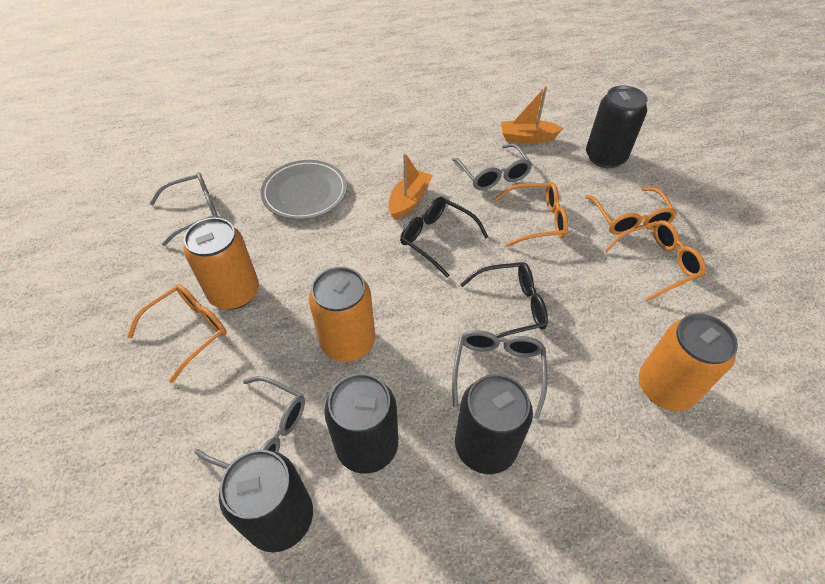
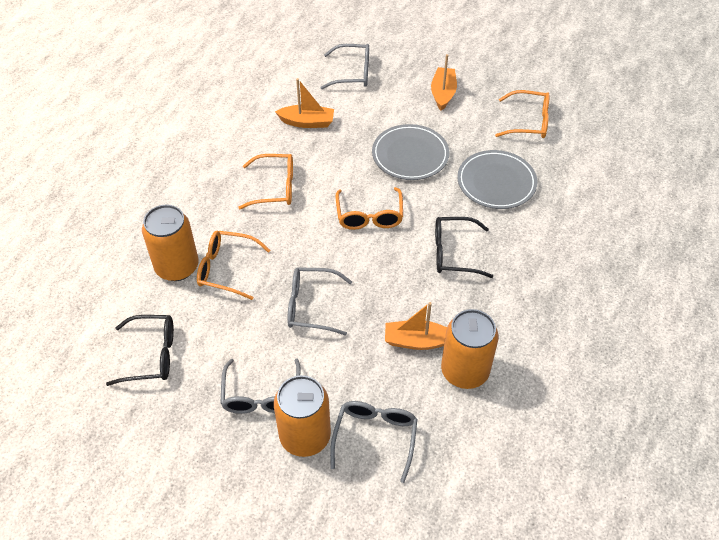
black can: 4 -> 0
grey plate: 1 -> 2
orange boat: 2 -> 3

